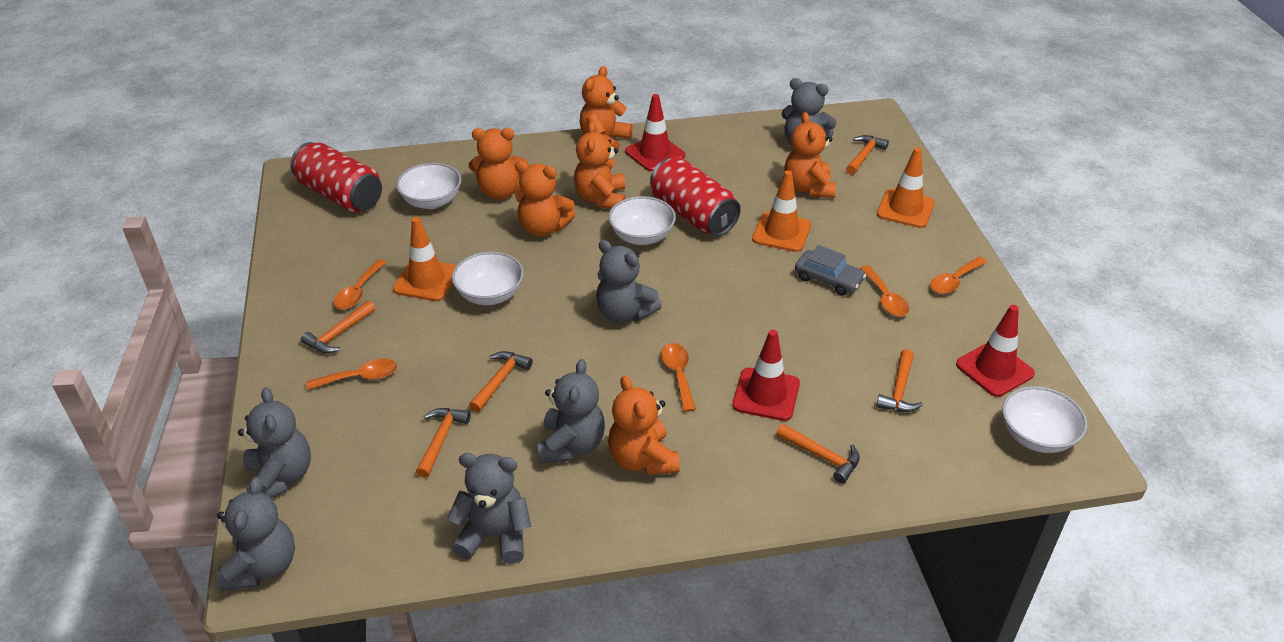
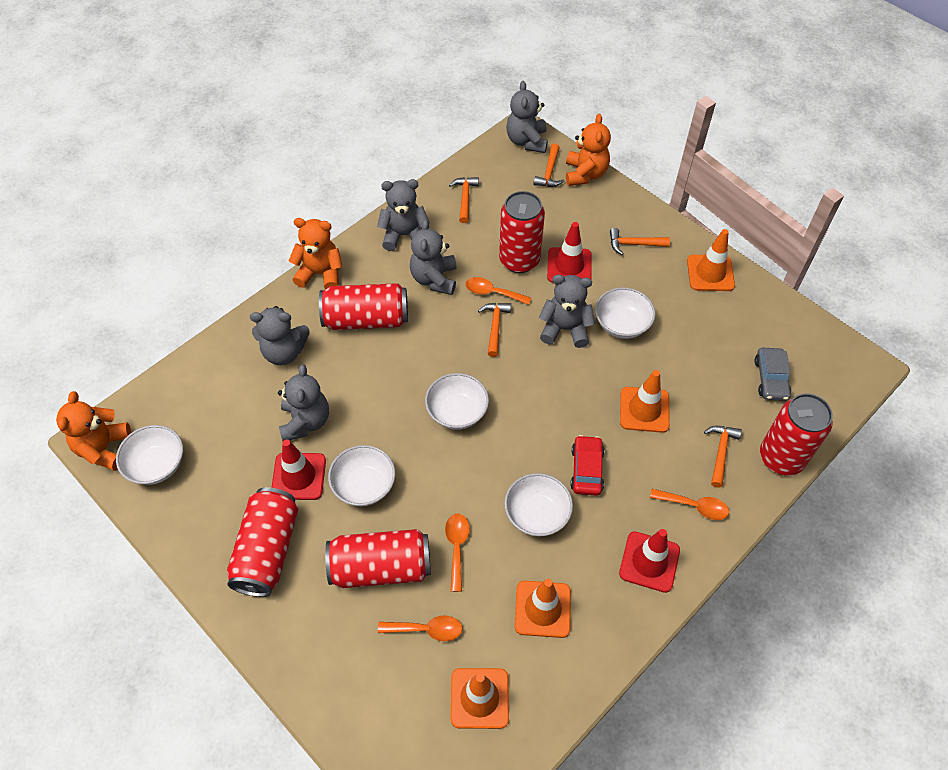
orange hammer: 6 -> 5
orange spoon: 5 -> 4
orange teddy bear: 6 -> 3
orange traffic cone: 3 -> 4
red can: 2 -> 5
red car: 0 -> 1
white bowl: 4 -> 5

